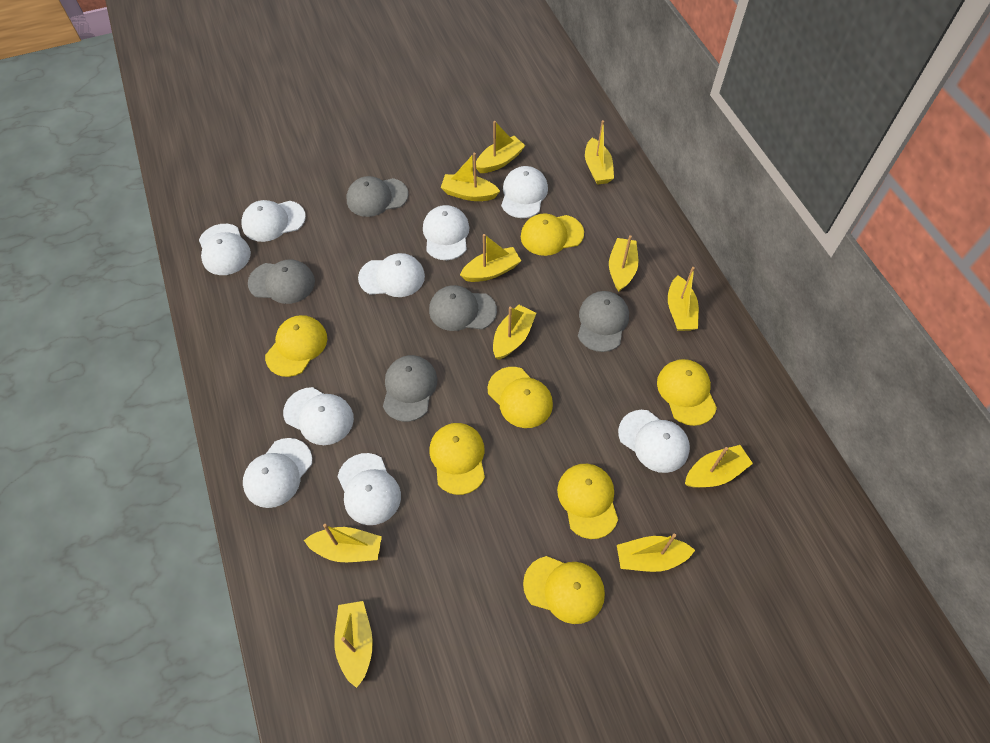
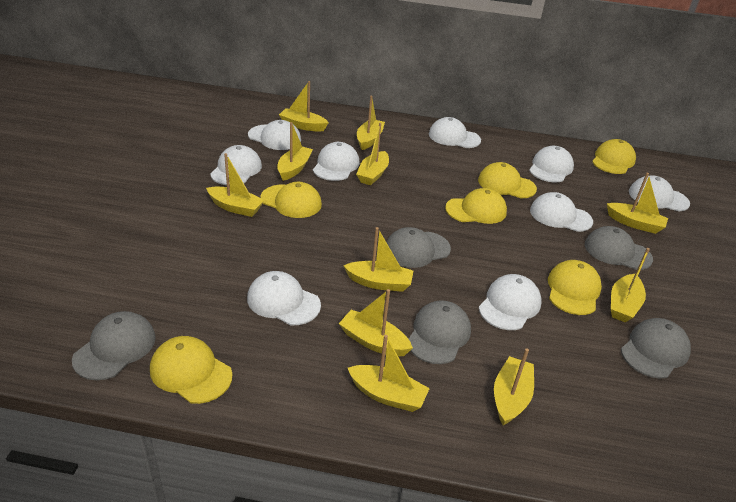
yellow cap: 7 -> 6

